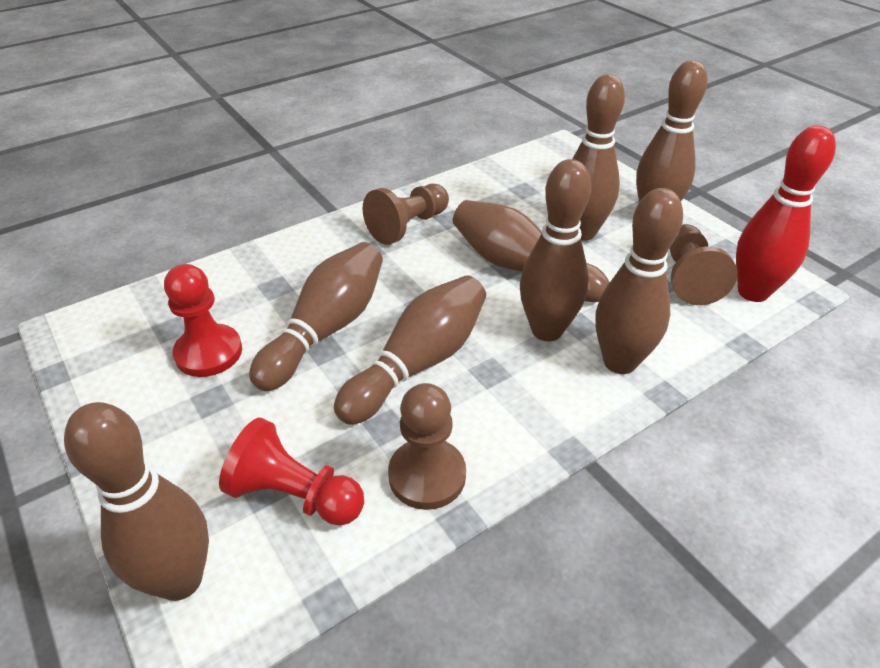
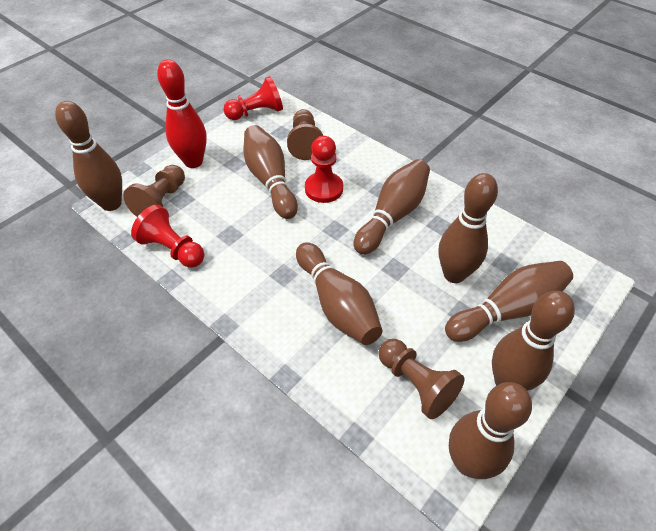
red pawn: 2 -> 3

